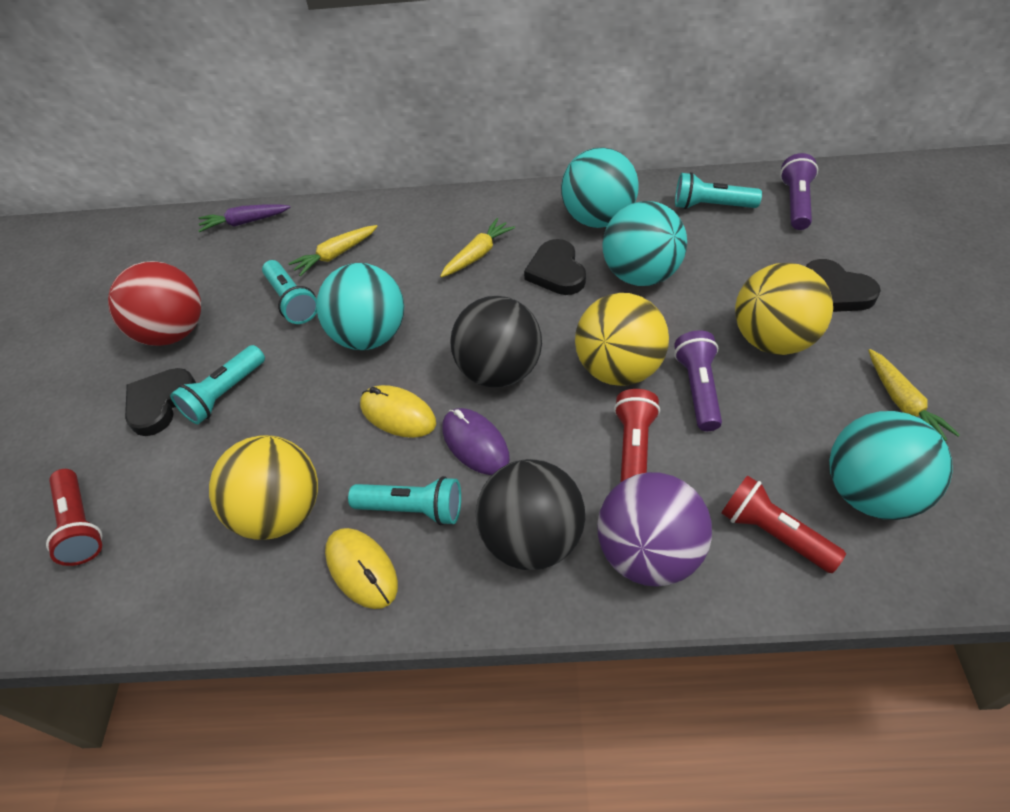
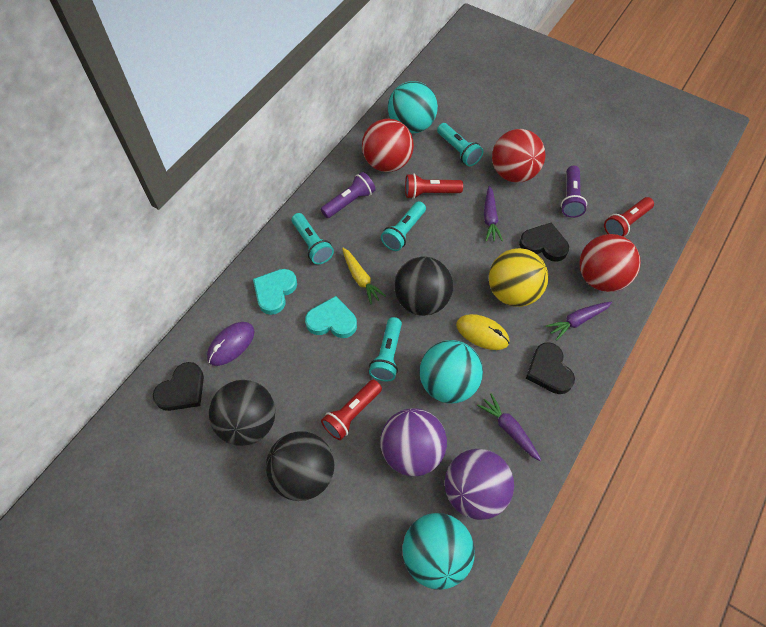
black ball: 2 -> 3
purple ball: 1 -> 2
purple carrot: 1 -> 3
red ball: 1 -> 3
turquoise ball: 4 -> 3
turquoise heart: 0 -> 2
yellow ball: 3 -> 1
yellow carrot: 3 -> 1
yellow mouse: 2 -> 1

